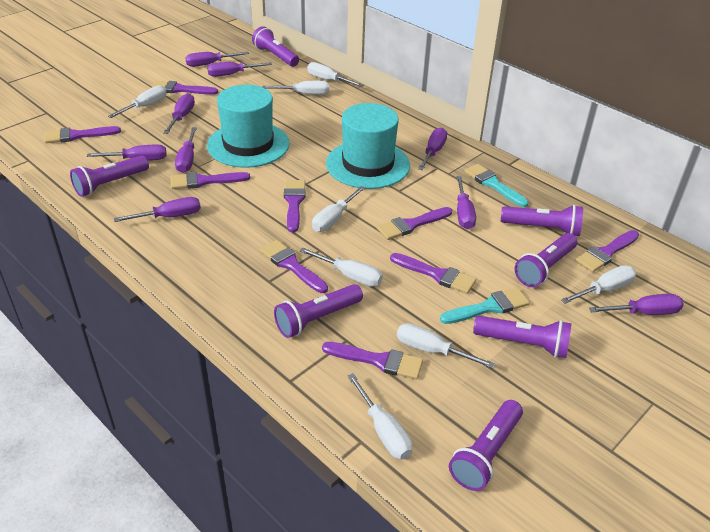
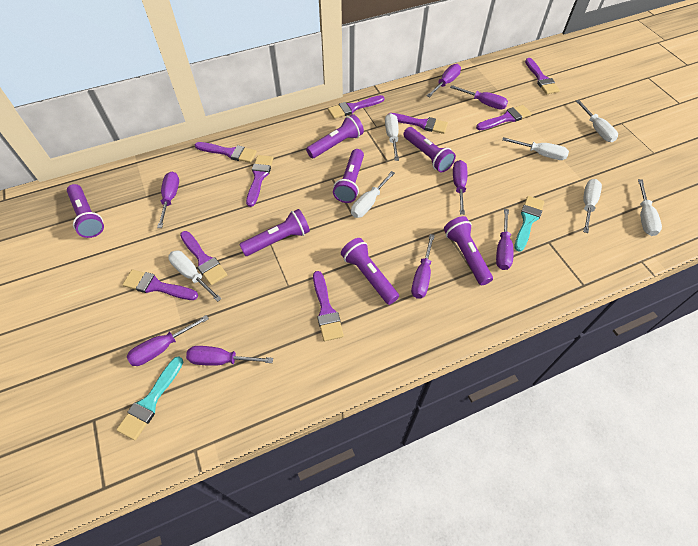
purple screwdriver: 9 -> 8
turquoise hat: 2 -> 0
white screwdriver: 8 -> 7

